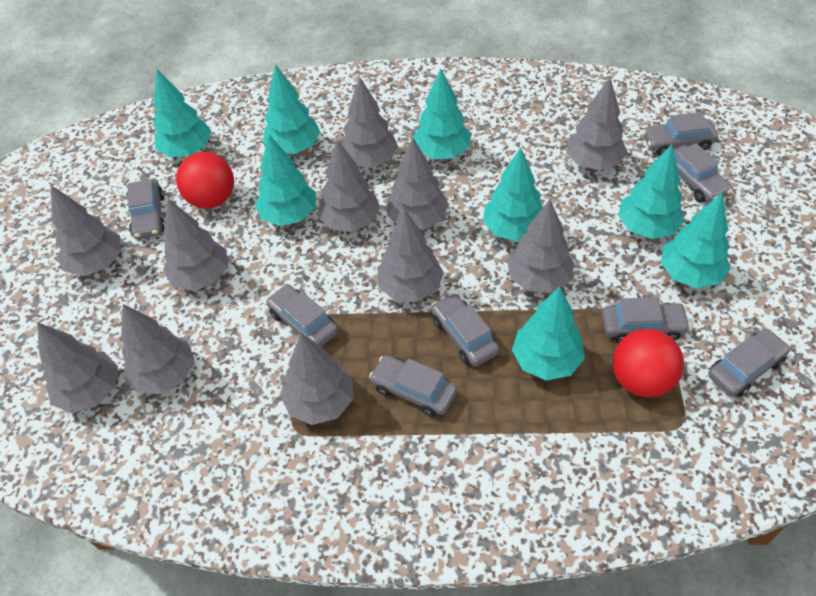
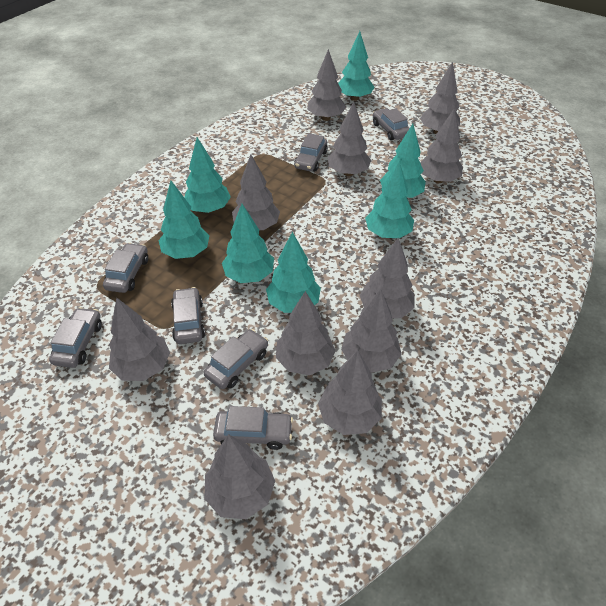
grey car: 8 -> 7
red ball: 2 -> 0
turquoise tree: 8 -> 7

